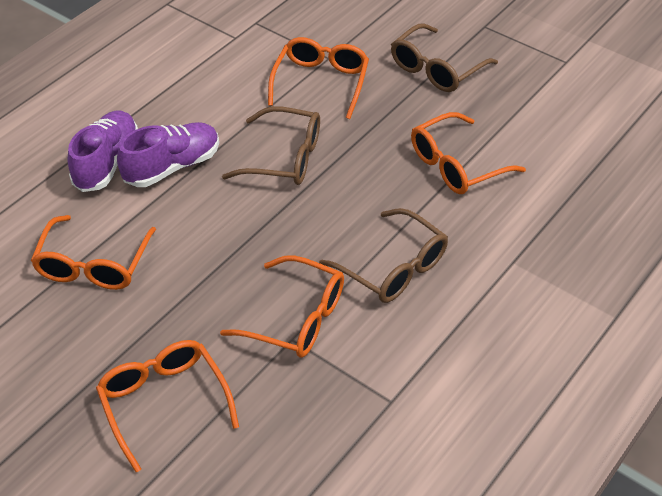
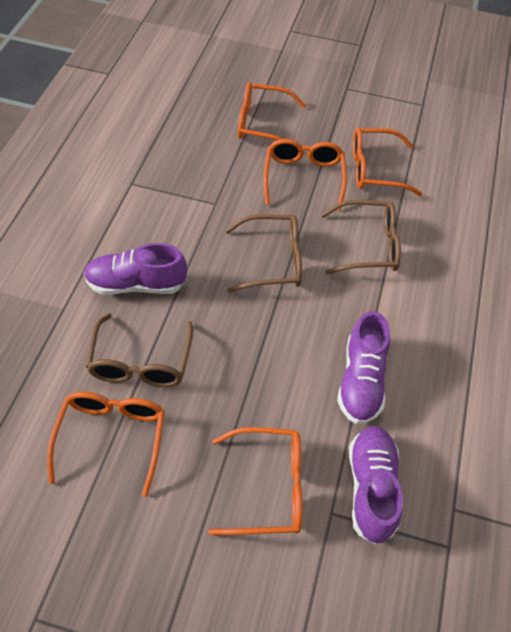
purple shoe: 2 -> 3

